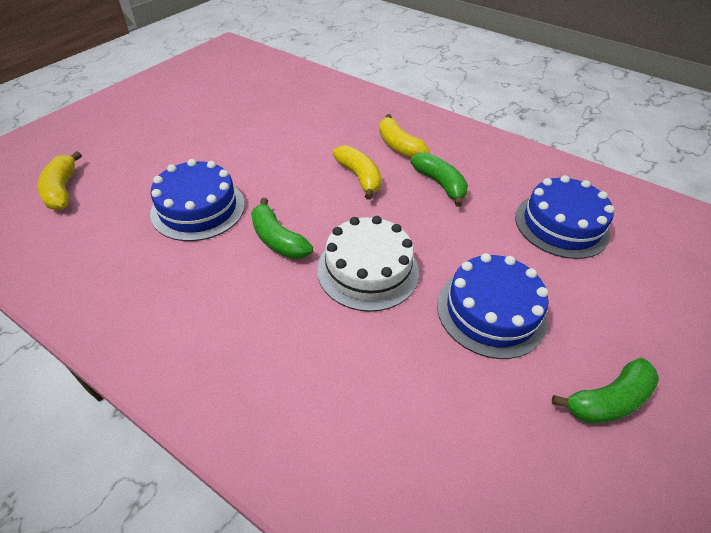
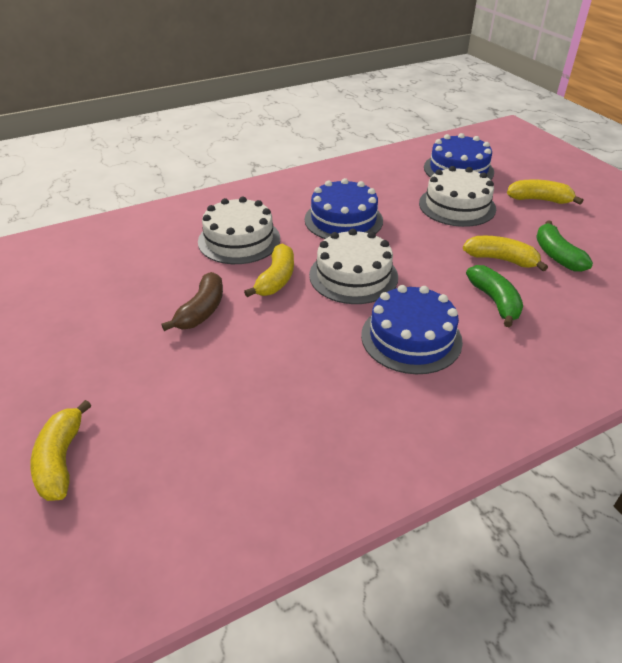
brown banana: 0 -> 1
green banana: 3 -> 2
white cake: 1 -> 3
yellow banana: 3 -> 4

